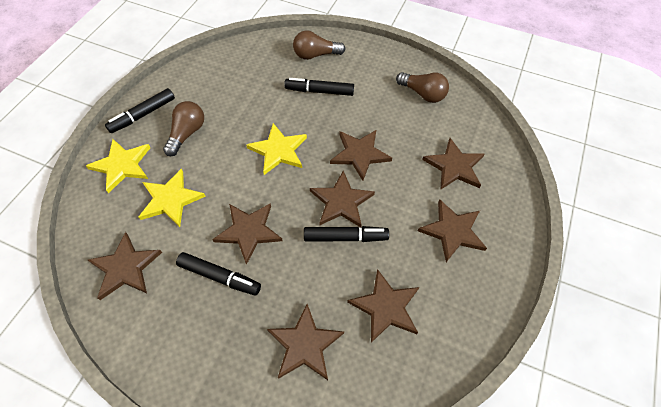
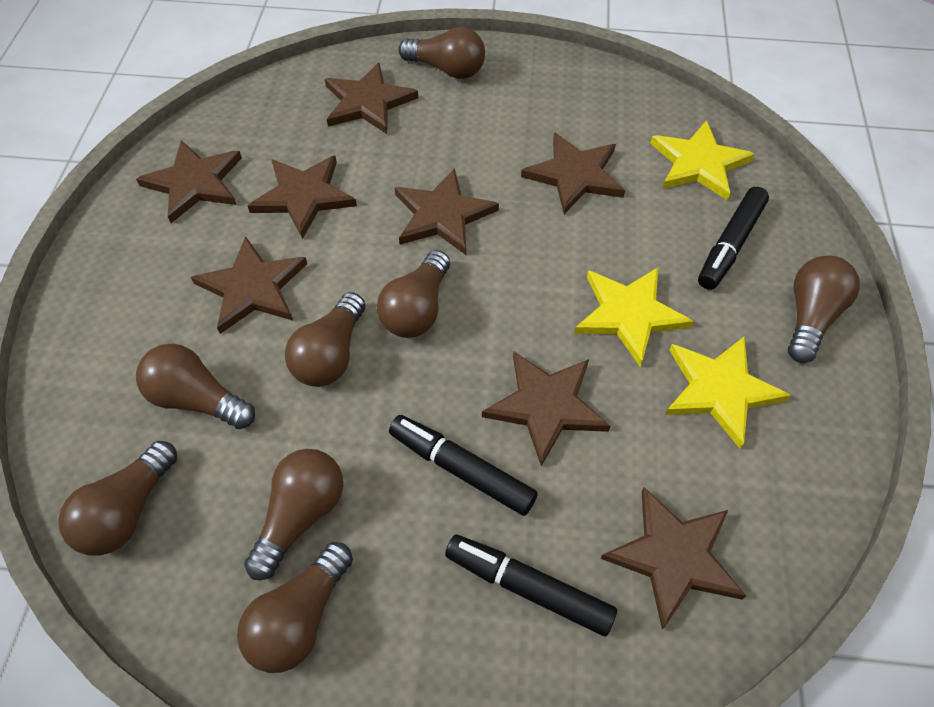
black marker: 4 -> 3
brown light bulb: 3 -> 8

